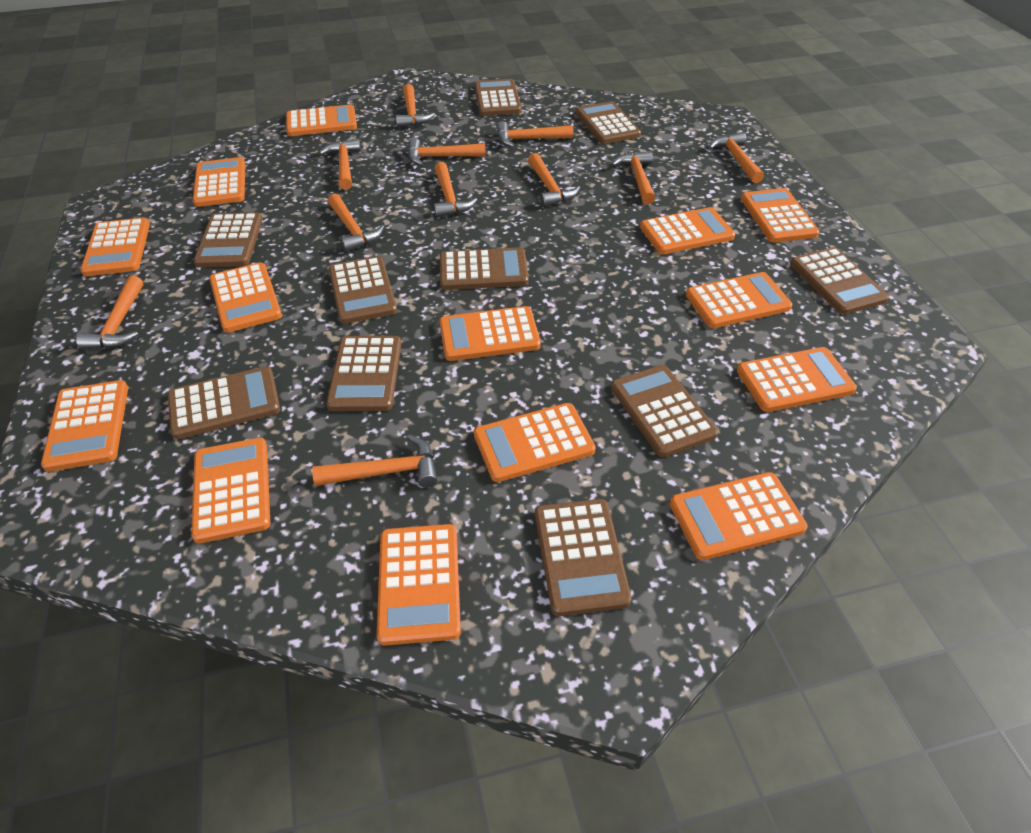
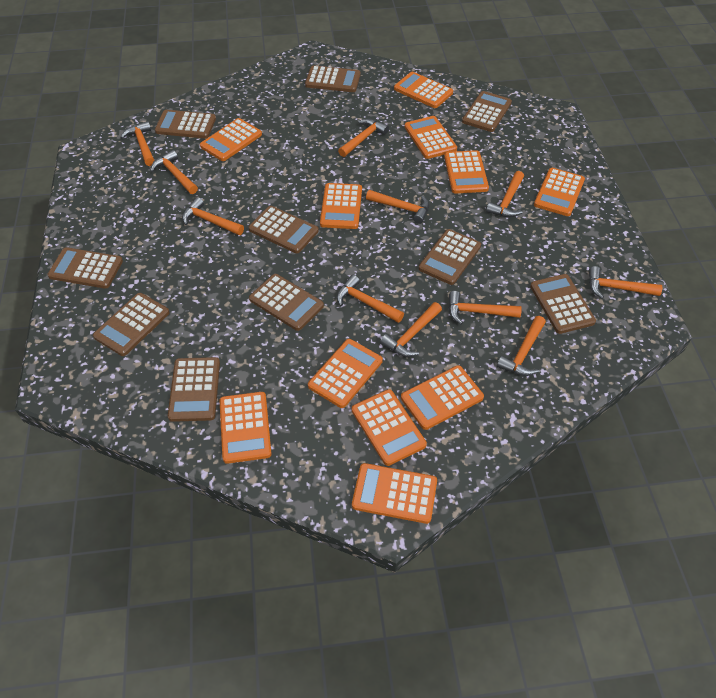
orange calculator: 14 -> 11

